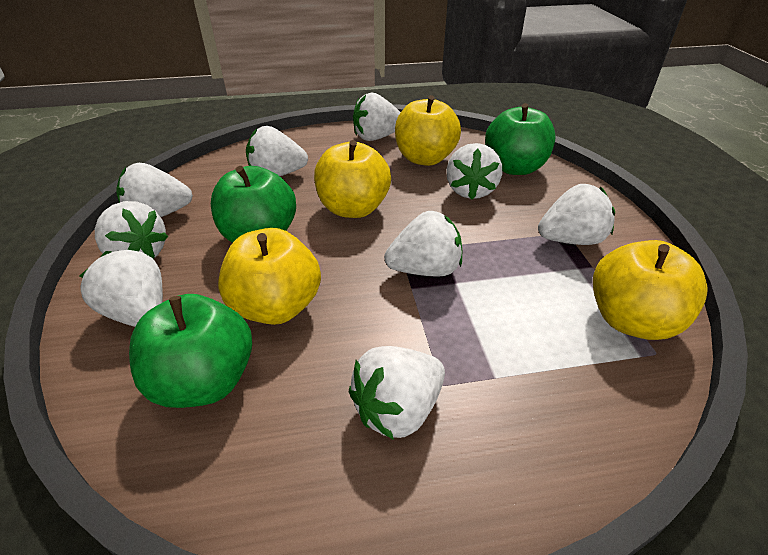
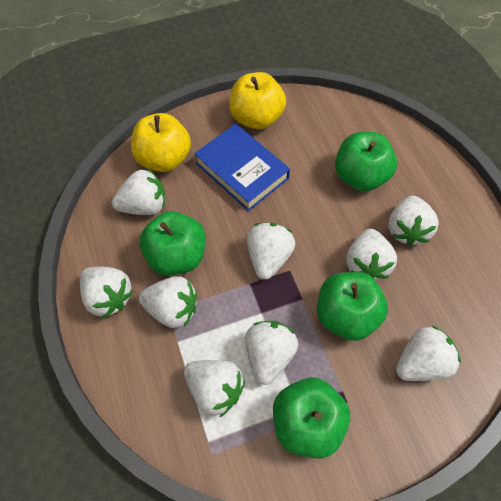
blue book: 0 -> 1
green apple: 3 -> 4
yellow apple: 4 -> 2

